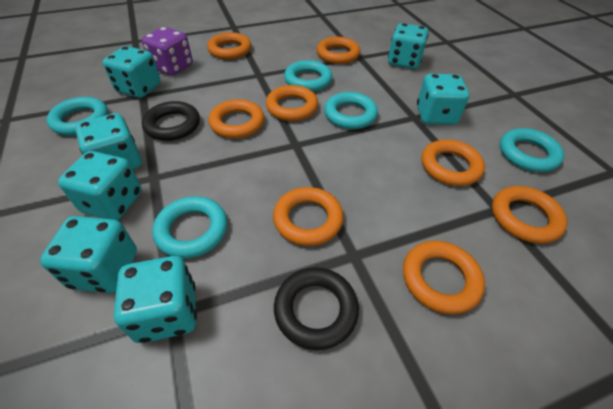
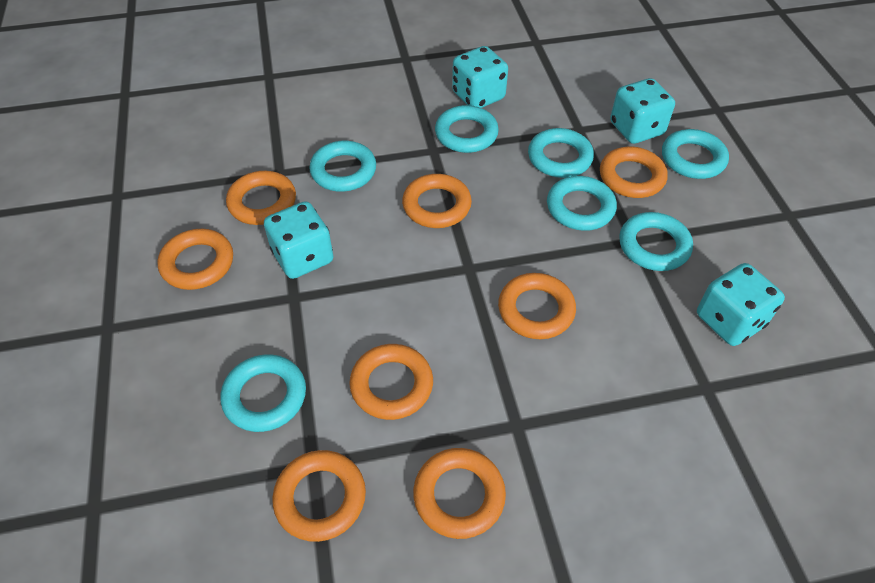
black ring: 2 -> 0
purple dice: 1 -> 0
turquoise dice: 7 -> 4
turquoise ring: 5 -> 7

